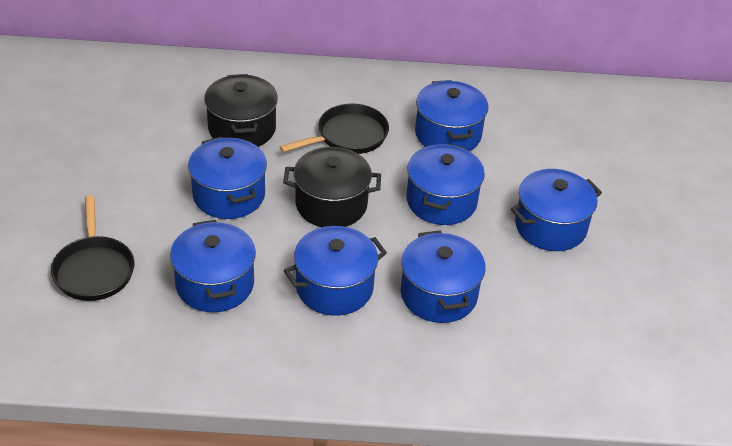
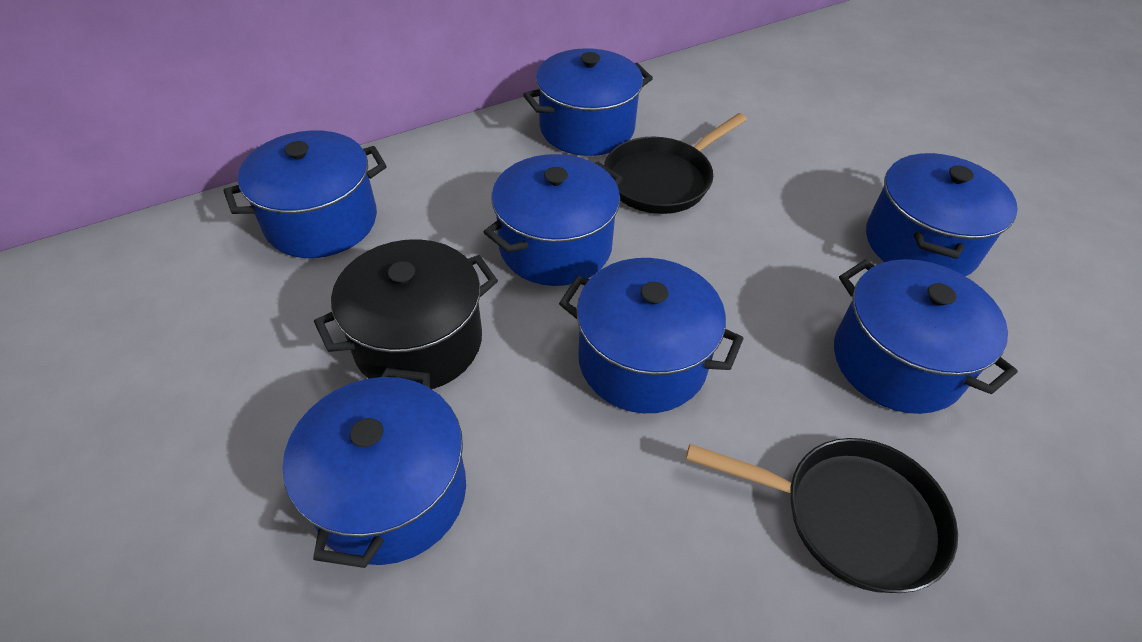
black pot: 2 -> 1

